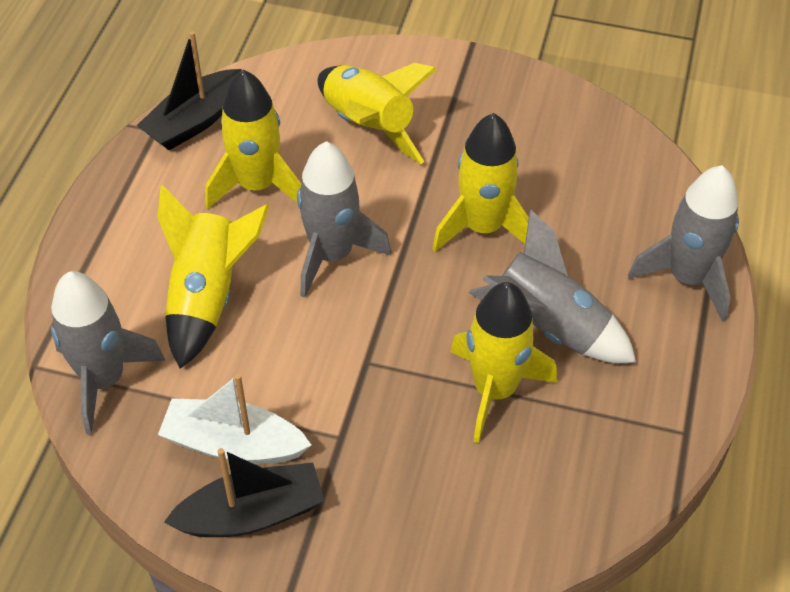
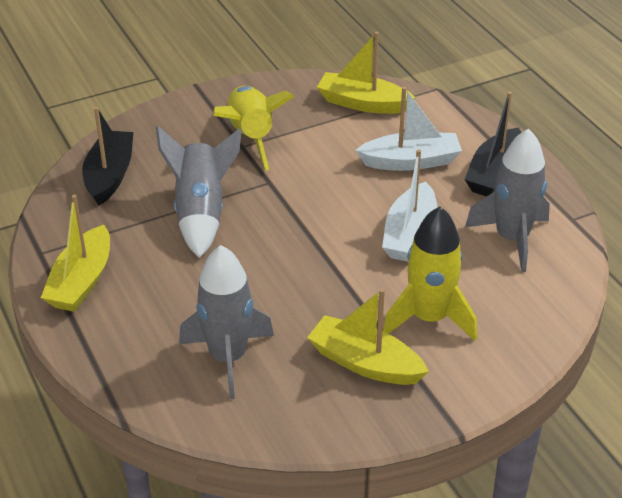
grey rocket: 4 -> 3
white boat: 1 -> 2
yellow boat: 0 -> 3
yellow rocket: 5 -> 2

